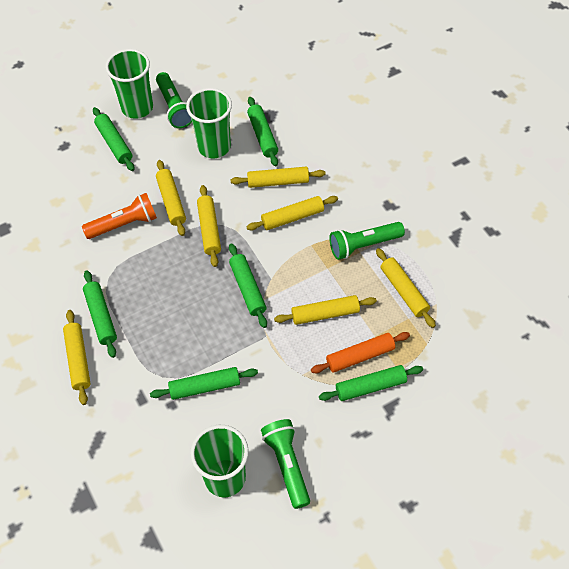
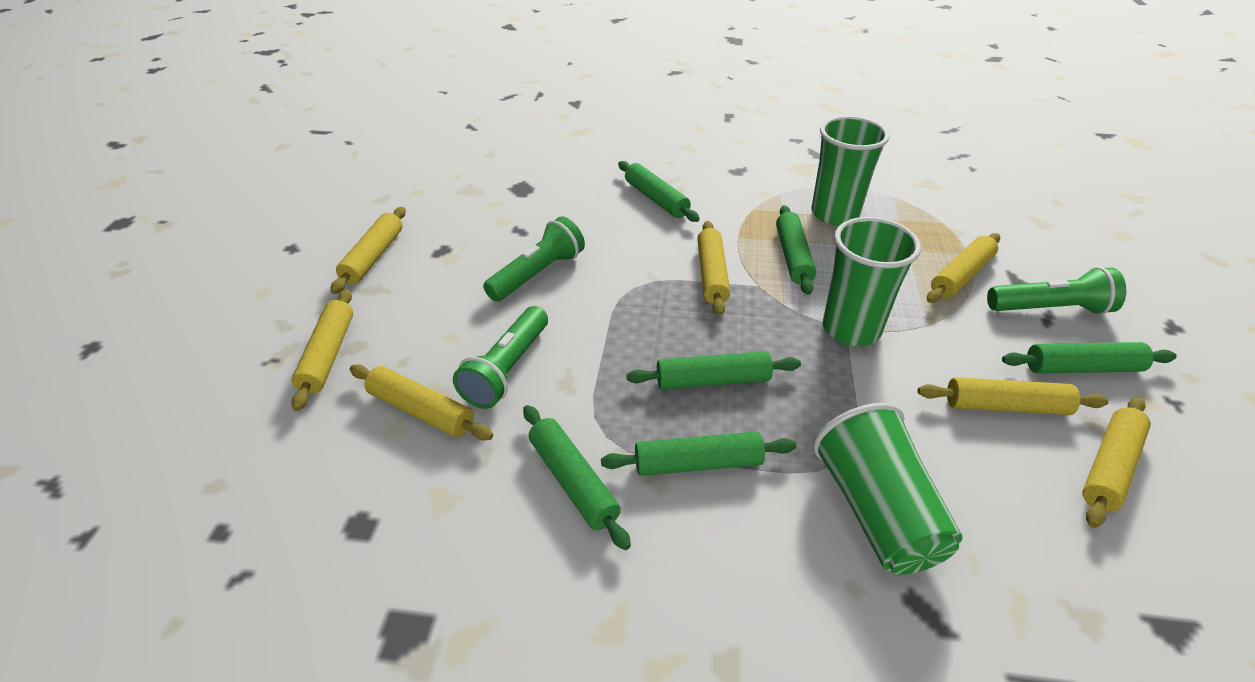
orange flashlight: 1 -> 0
orange rolling pin: 1 -> 0

